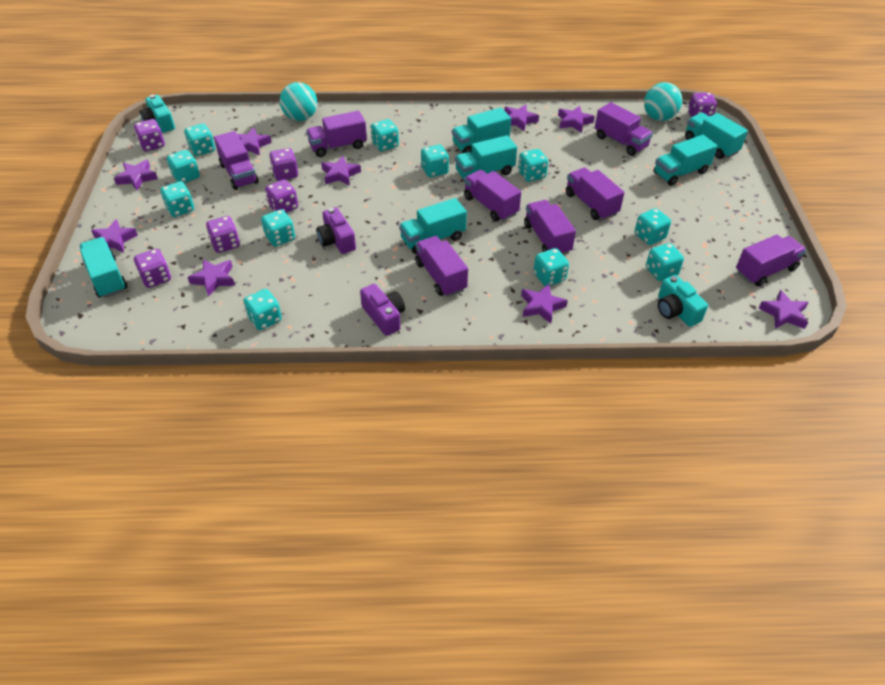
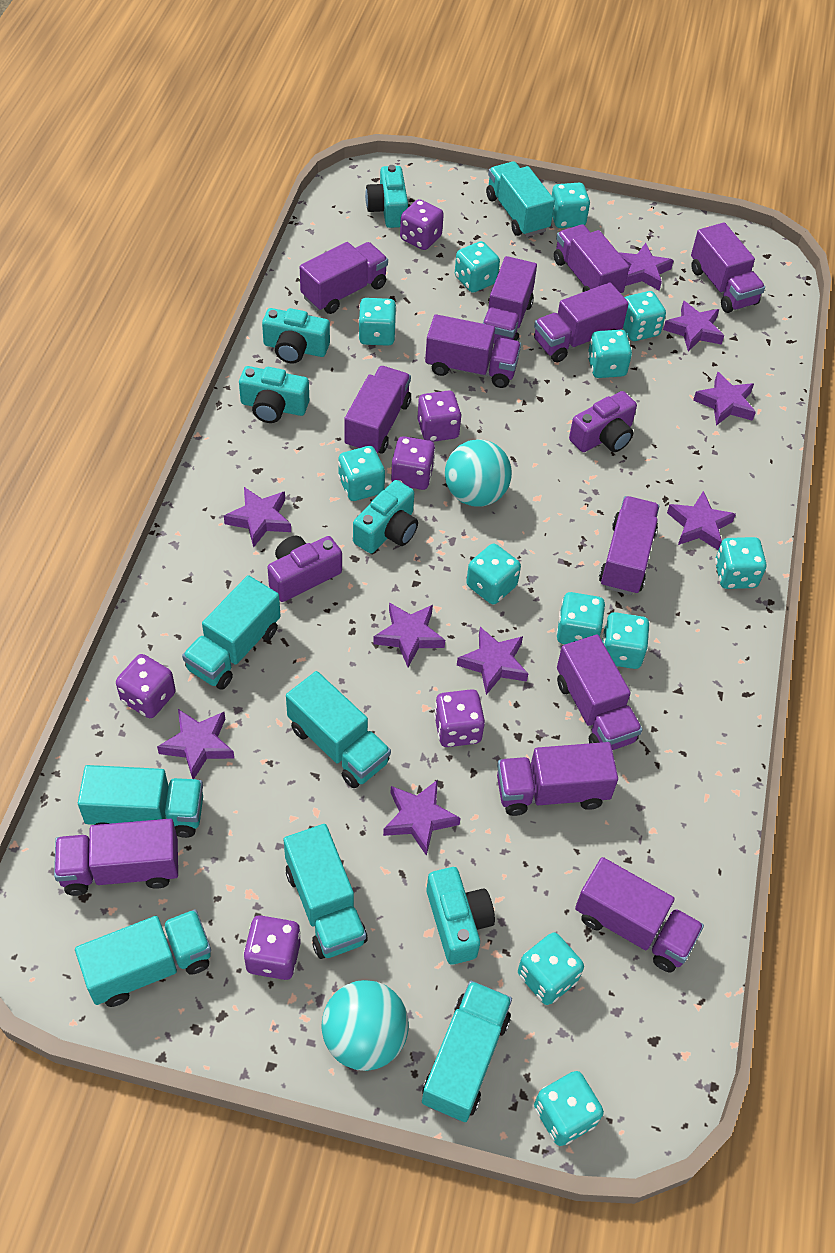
purple truck: 8 -> 12
turquoise camera: 2 -> 5
turquoise dice: 11 -> 12
turquoise truck: 6 -> 7

